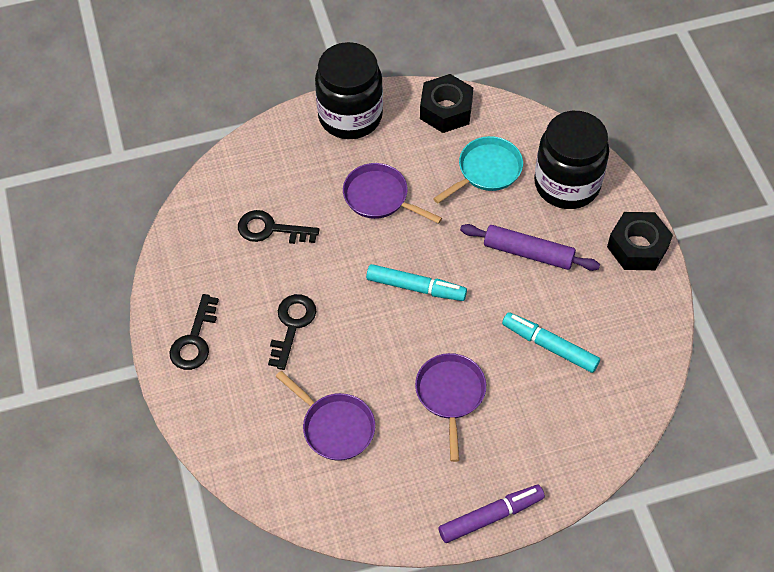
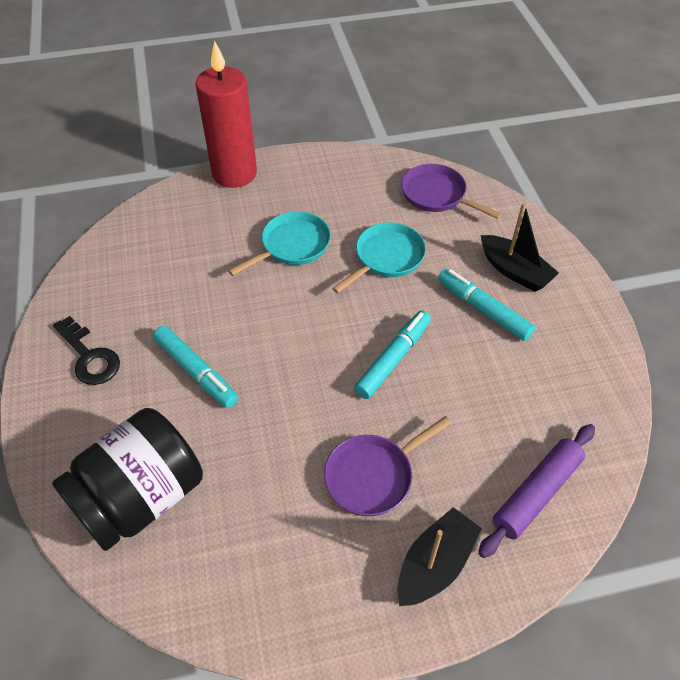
black boat: 0 -> 2
black jar: 2 -> 1
black key: 3 -> 1
black nut: 2 -> 0
purple marker: 1 -> 0
purple pan: 3 -> 2
red candle: 0 -> 1
turquoise marker: 2 -> 3
turquoise pan: 1 -> 2

